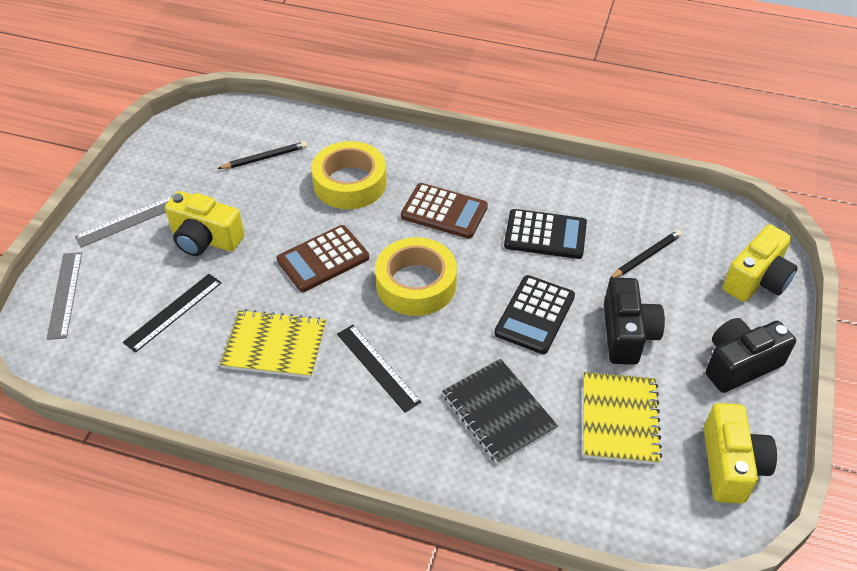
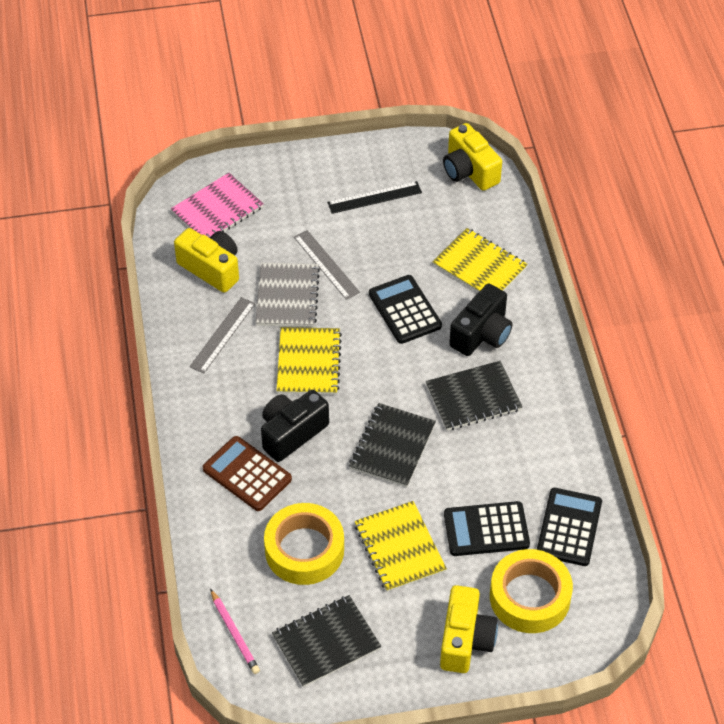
black calculator: 2 -> 3
black notebook: 1 -> 3
black pencil: 2 -> 0
black ruler: 2 -> 1
brown calculator: 2 -> 1
grey notebook: 0 -> 1
pink notebook: 0 -> 1
pink pencil: 0 -> 1
yellow notebook: 2 -> 3

